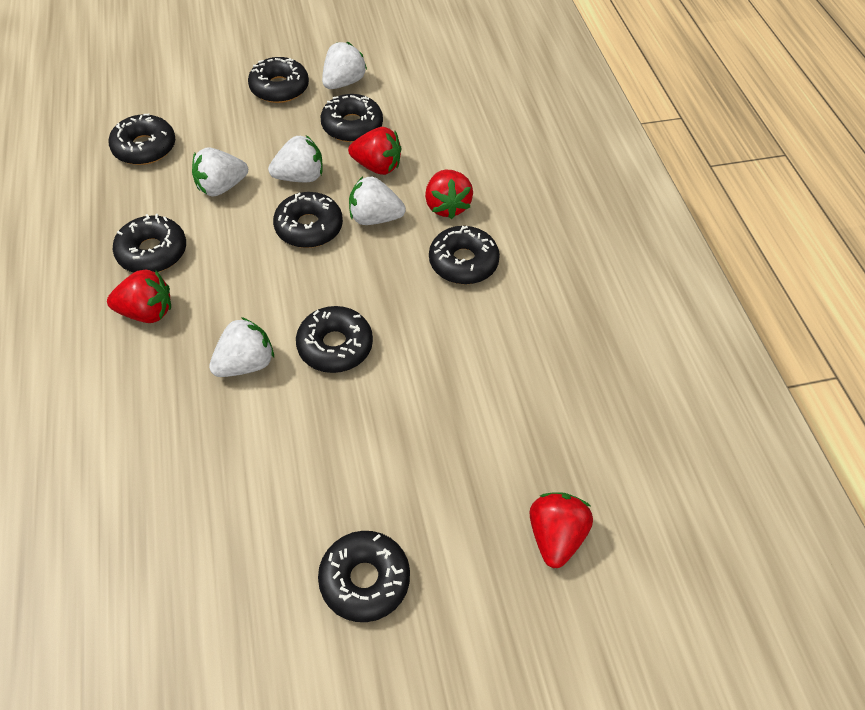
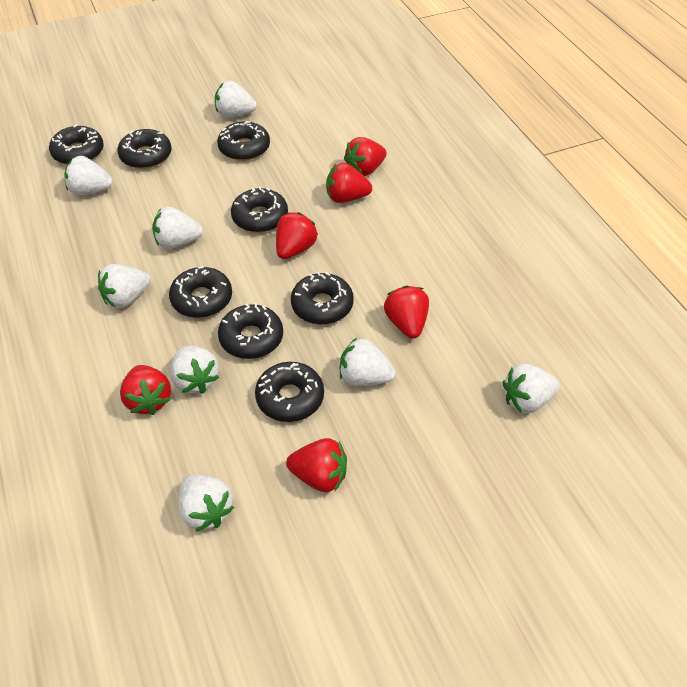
red strawberry: 4 -> 6
white strawberry: 5 -> 8

